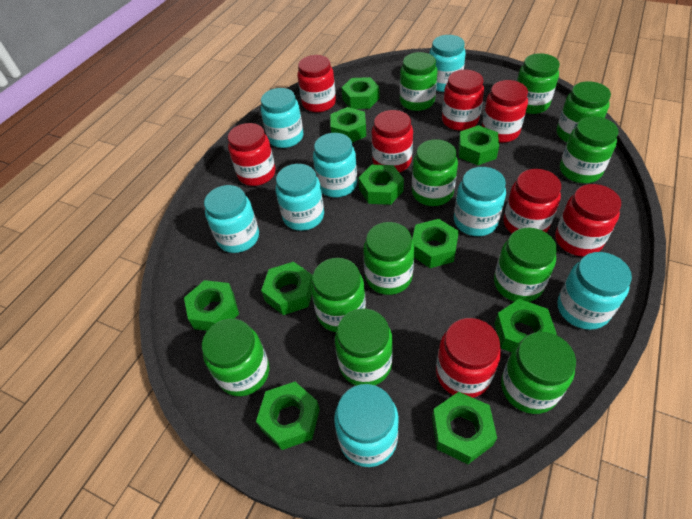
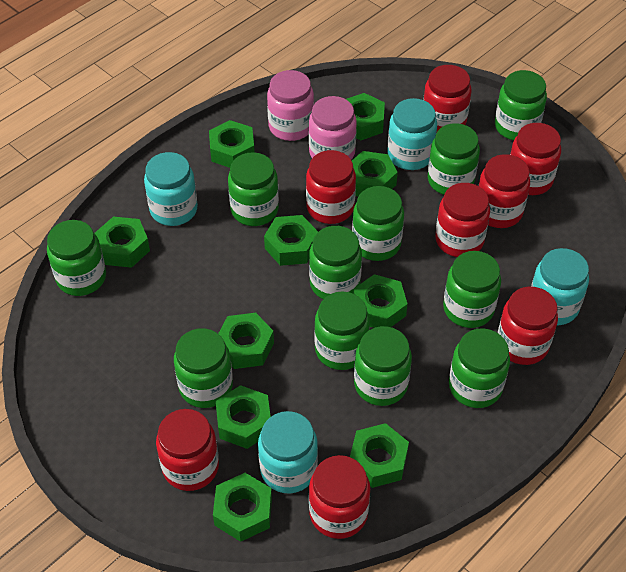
pink jar: 0 -> 2
turquoise jar: 8 -> 4

